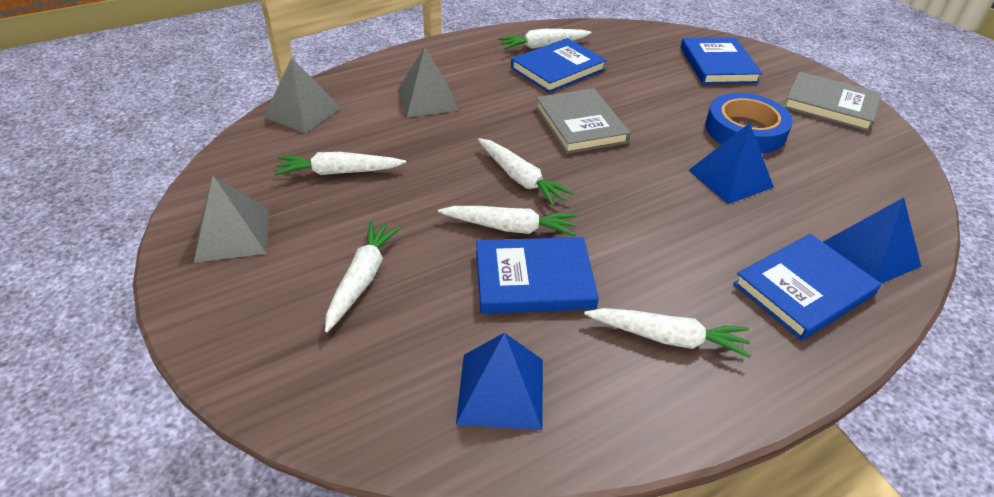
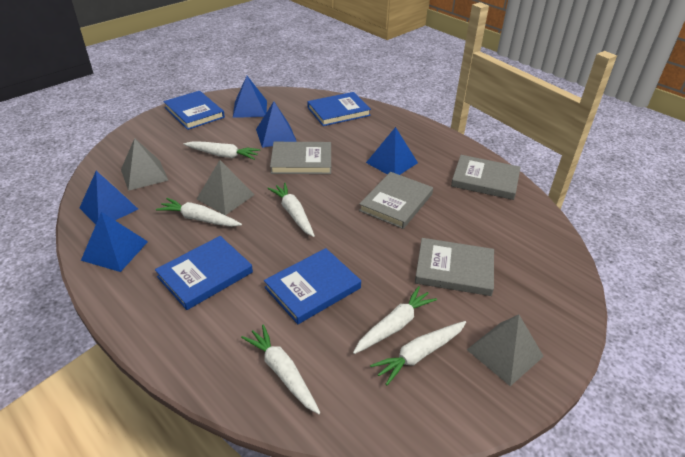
blue pyramid: 3 -> 5
blue tape: 1 -> 0
grey book: 2 -> 4

